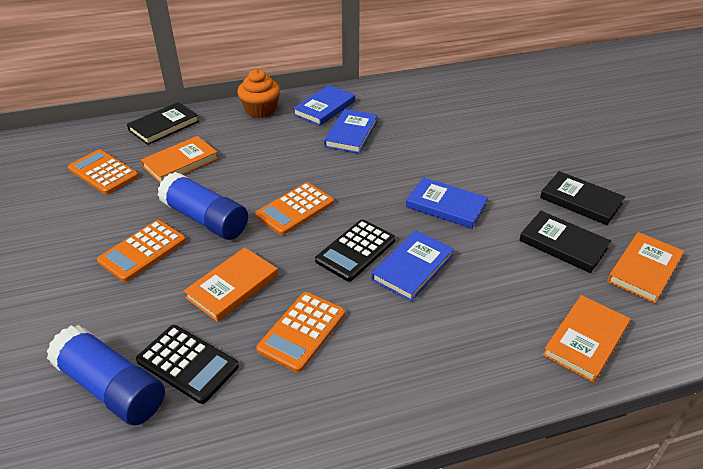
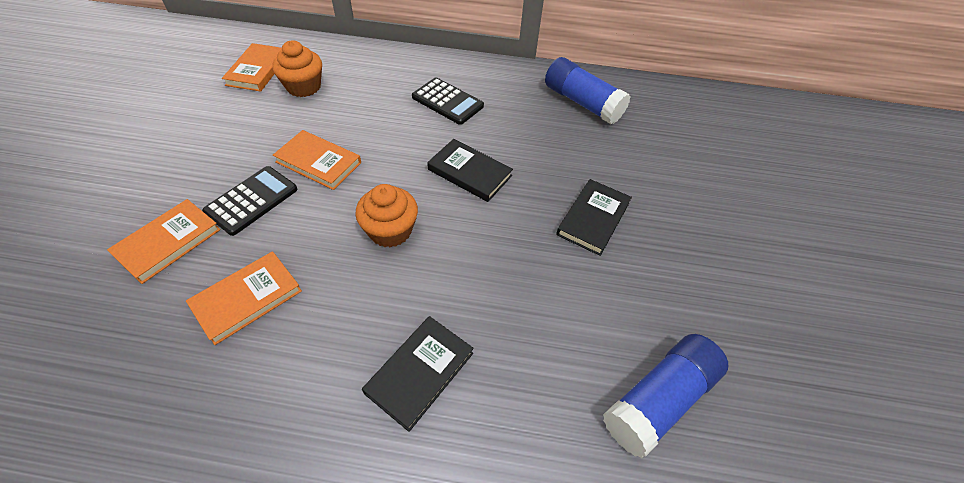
blue book: 4 -> 0
orange calculator: 4 -> 0
orange cupcake: 1 -> 2

